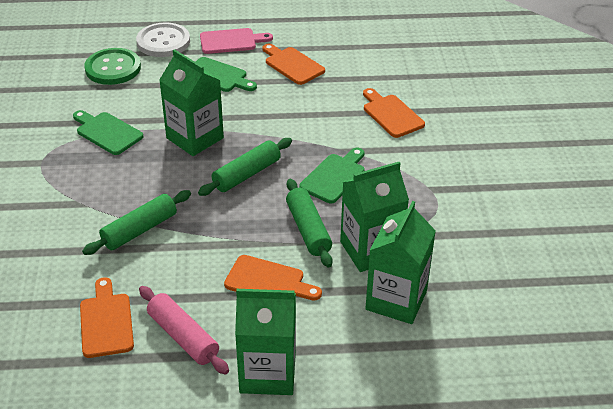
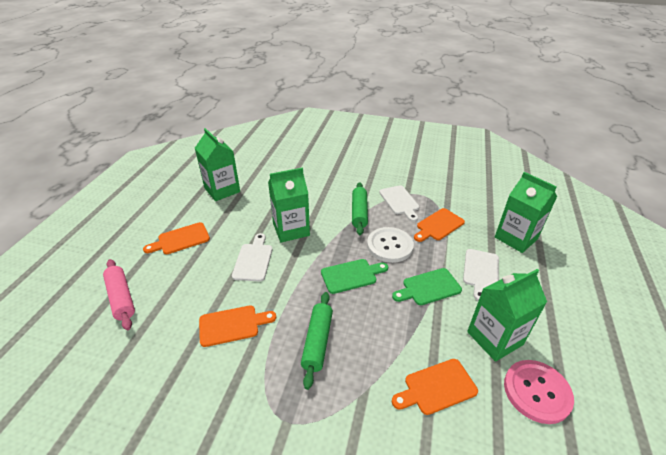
green button: 1 -> 0
green cutting board: 3 -> 2
green rolling pin: 3 -> 2
pink button: 0 -> 1
pink cutting board: 1 -> 0
white cutting board: 0 -> 3

